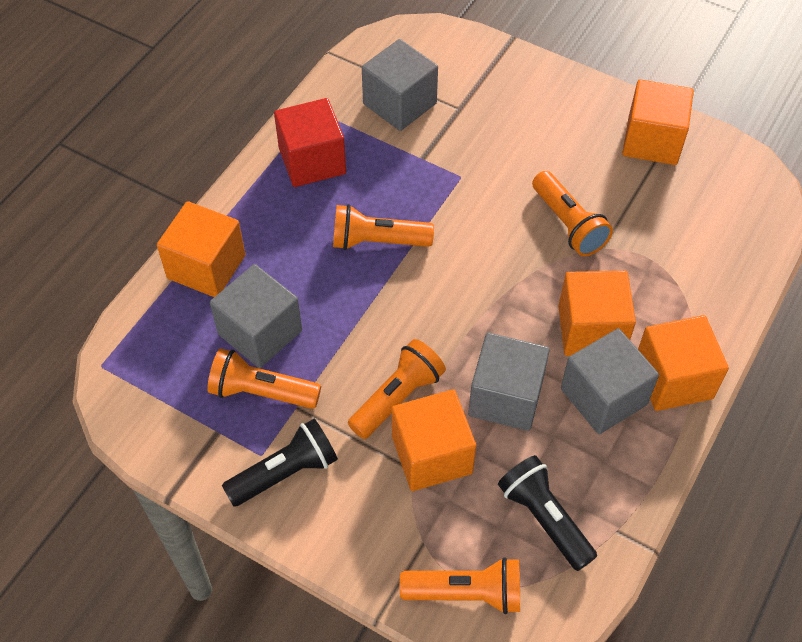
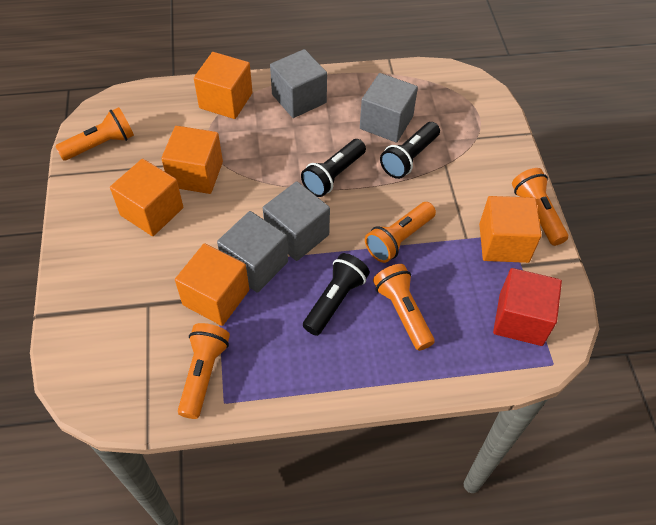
black flashlight: 2 -> 3

